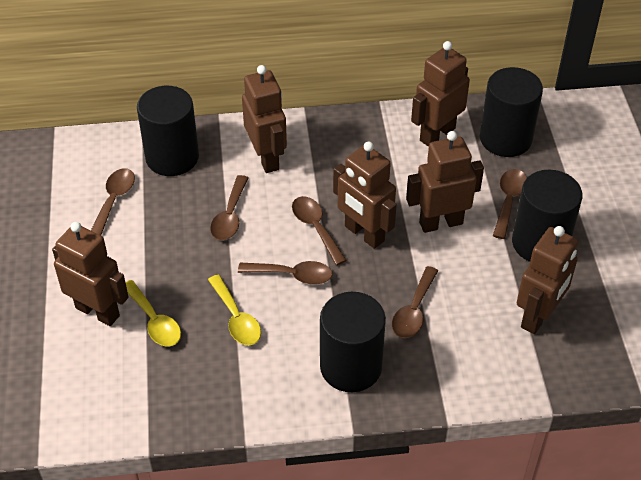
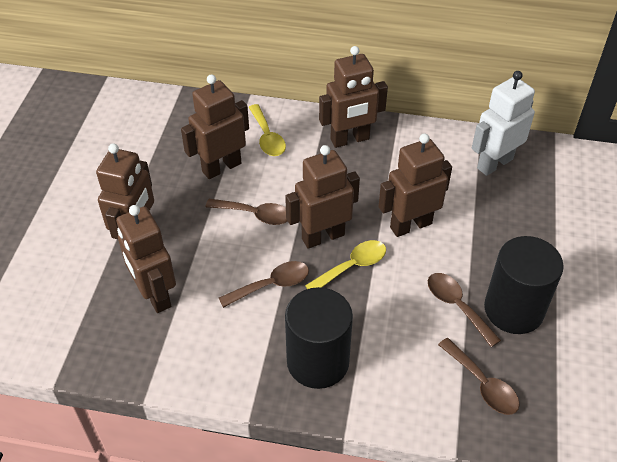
black cylinder: 4 -> 2
brown spoon: 6 -> 4
white robot: 0 -> 1

